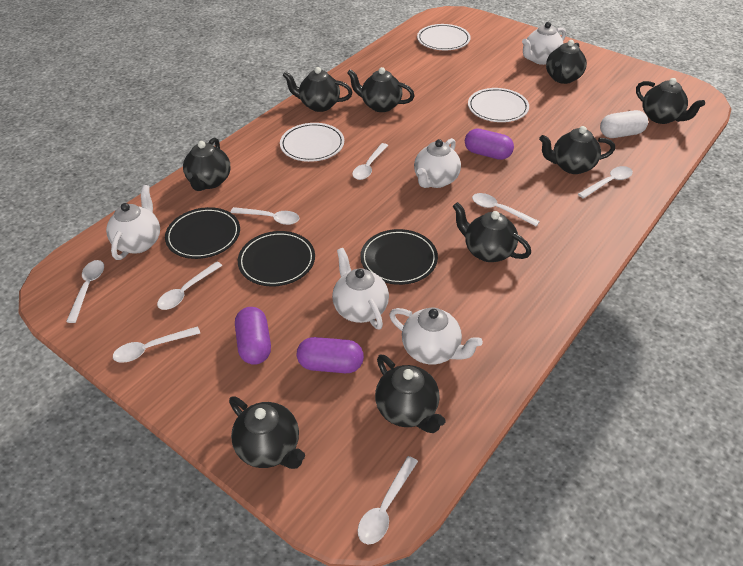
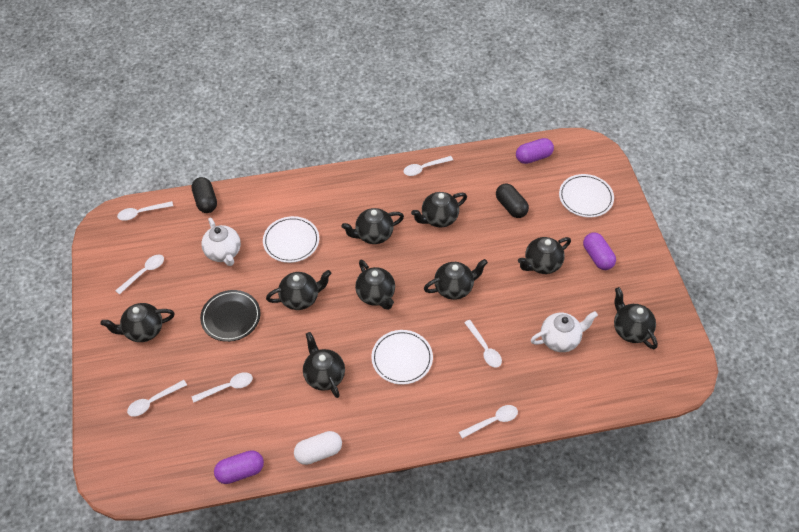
black capsule: 0 -> 2
black plate: 3 -> 1
white spoon: 8 -> 7
white teapot: 5 -> 2

